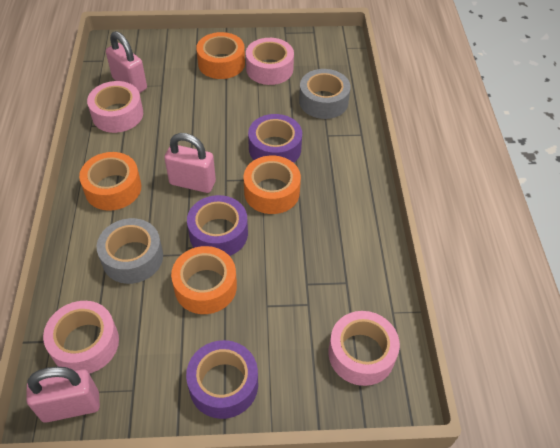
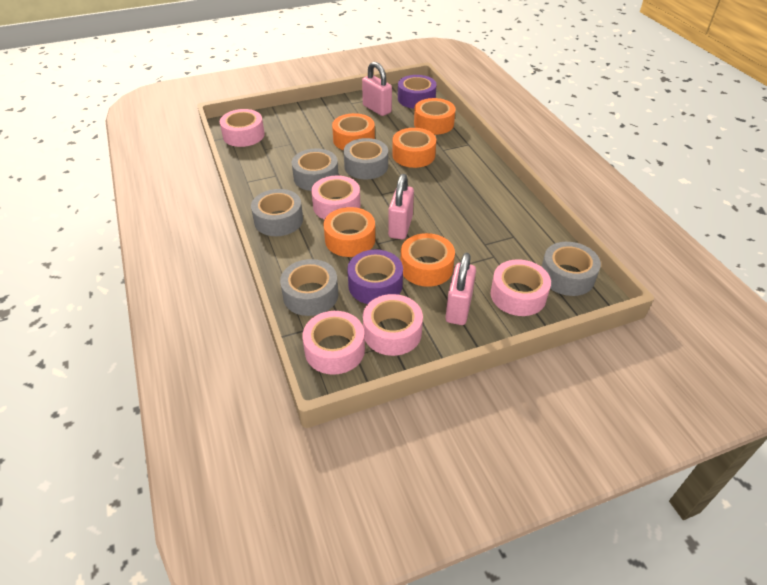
grey tape: 2 -> 5
orange tape: 4 -> 5
pink tape: 4 -> 5
purple tape: 3 -> 2

